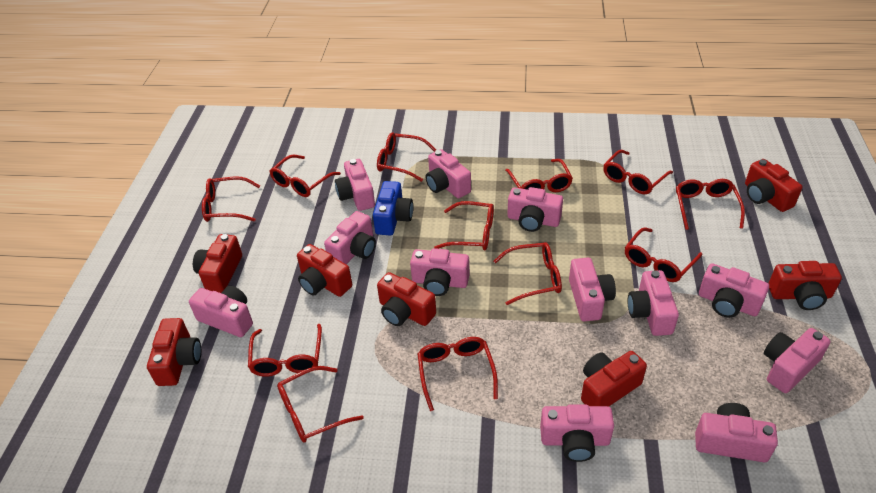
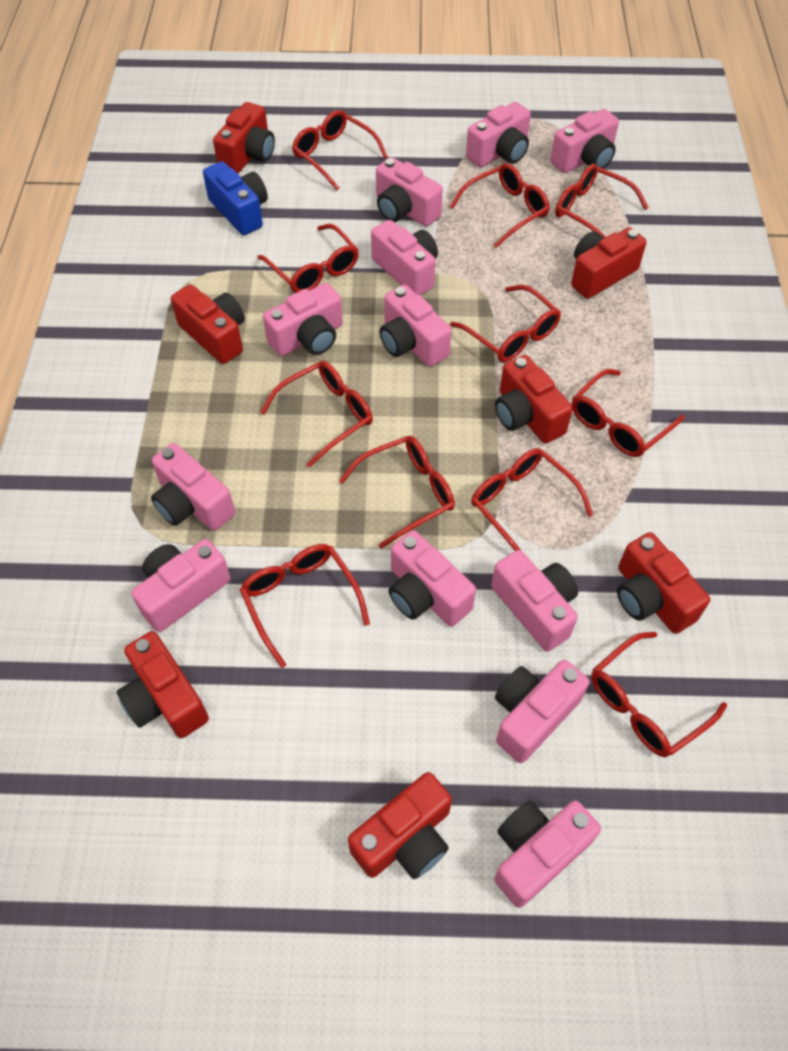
red glasses: 12 -> 11

